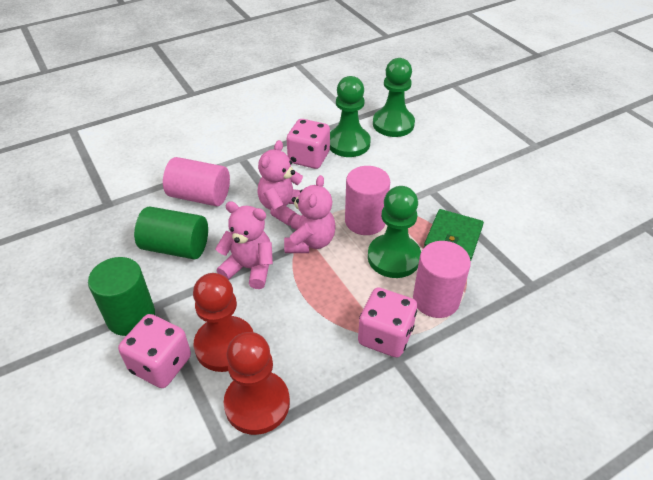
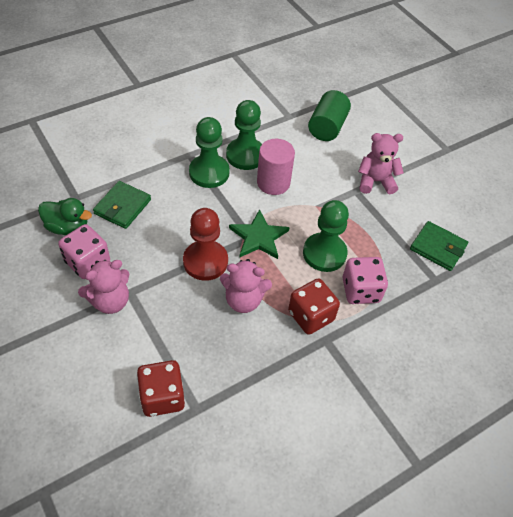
green cylinder: 2 -> 1
green duck: 0 -> 1
green star: 0 -> 1
green wallet: 1 -> 2
pink cylinder: 3 -> 1
pink dice: 3 -> 2
red dice: 0 -> 2
red pawn: 2 -> 1

